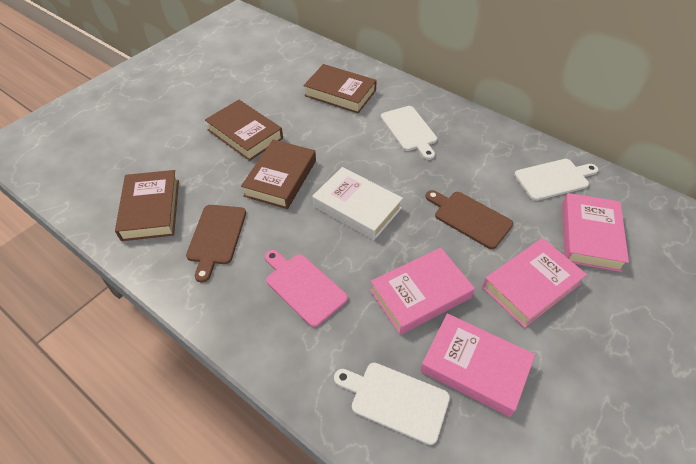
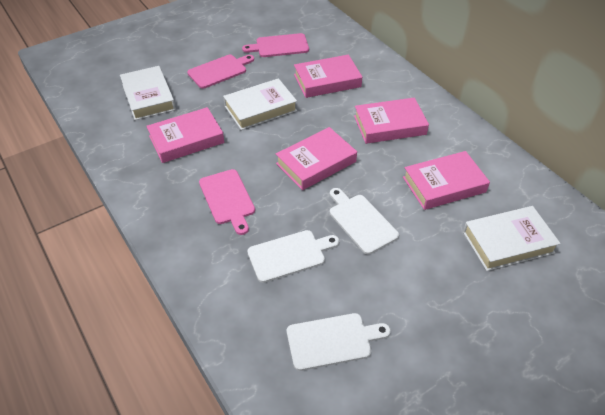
brown book: 4 -> 0
brown cutting board: 2 -> 0
pink book: 4 -> 5
pink cutting board: 1 -> 3
white book: 1 -> 3

